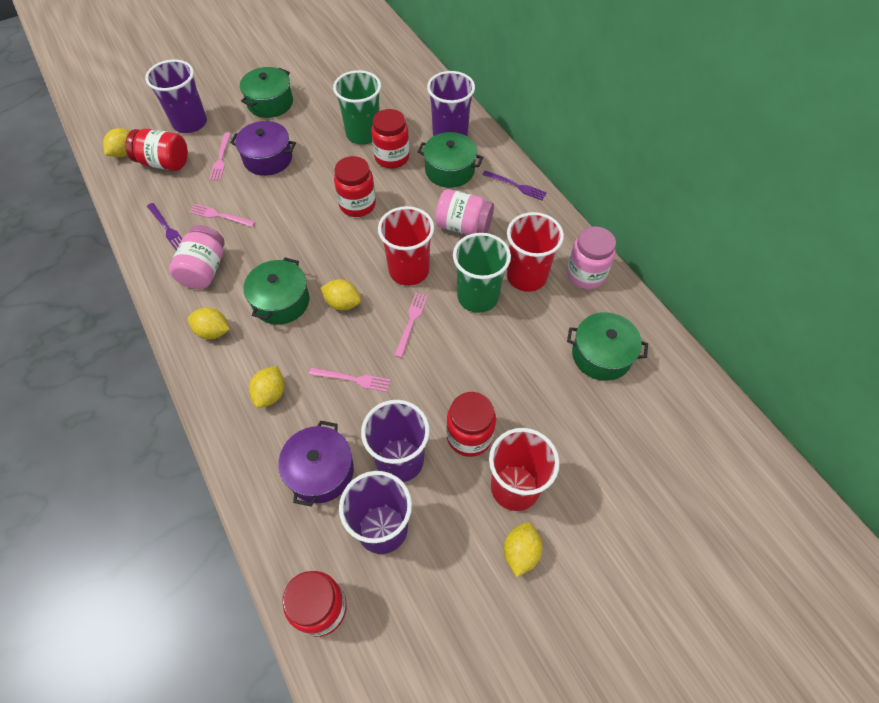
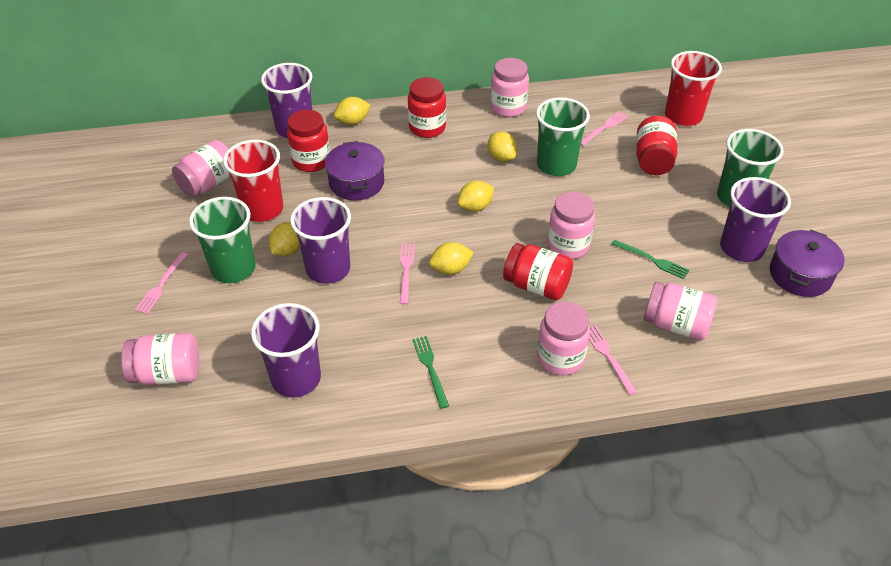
green cup: 2 -> 3
green fork: 0 -> 2
green pot: 4 -> 0
pink jar: 3 -> 6
purple fork: 2 -> 0
red cup: 3 -> 2
red jar: 5 -> 4

